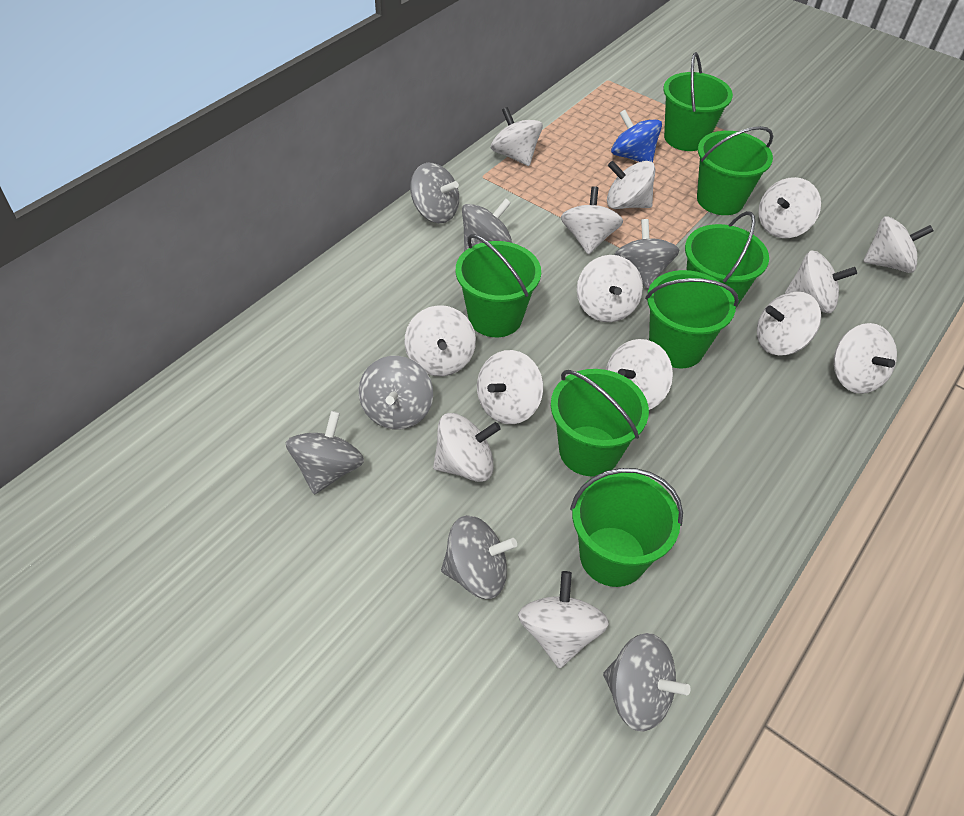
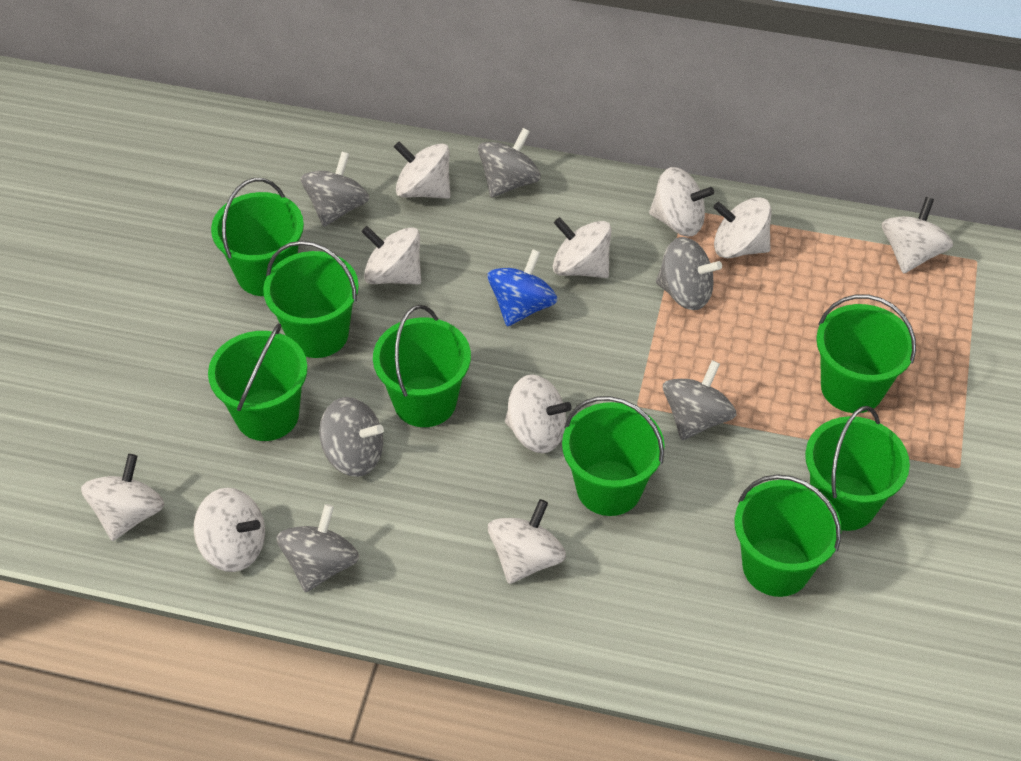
green bucket: 7 -> 8
grey spinning top: 7 -> 6
white spinning top: 14 -> 10

